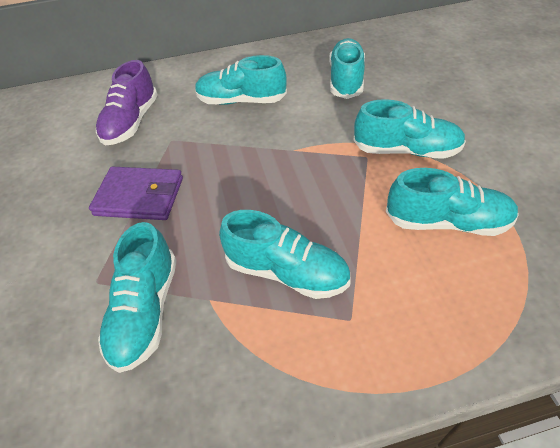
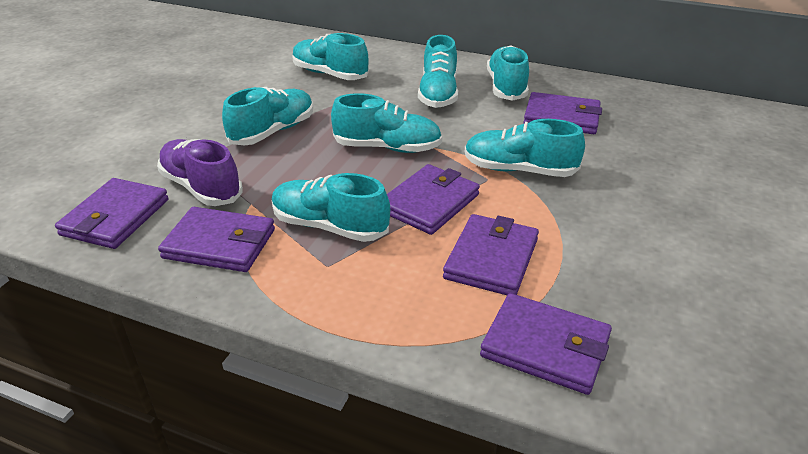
purple wallet: 1 -> 6
turquoise shoe: 6 -> 7

